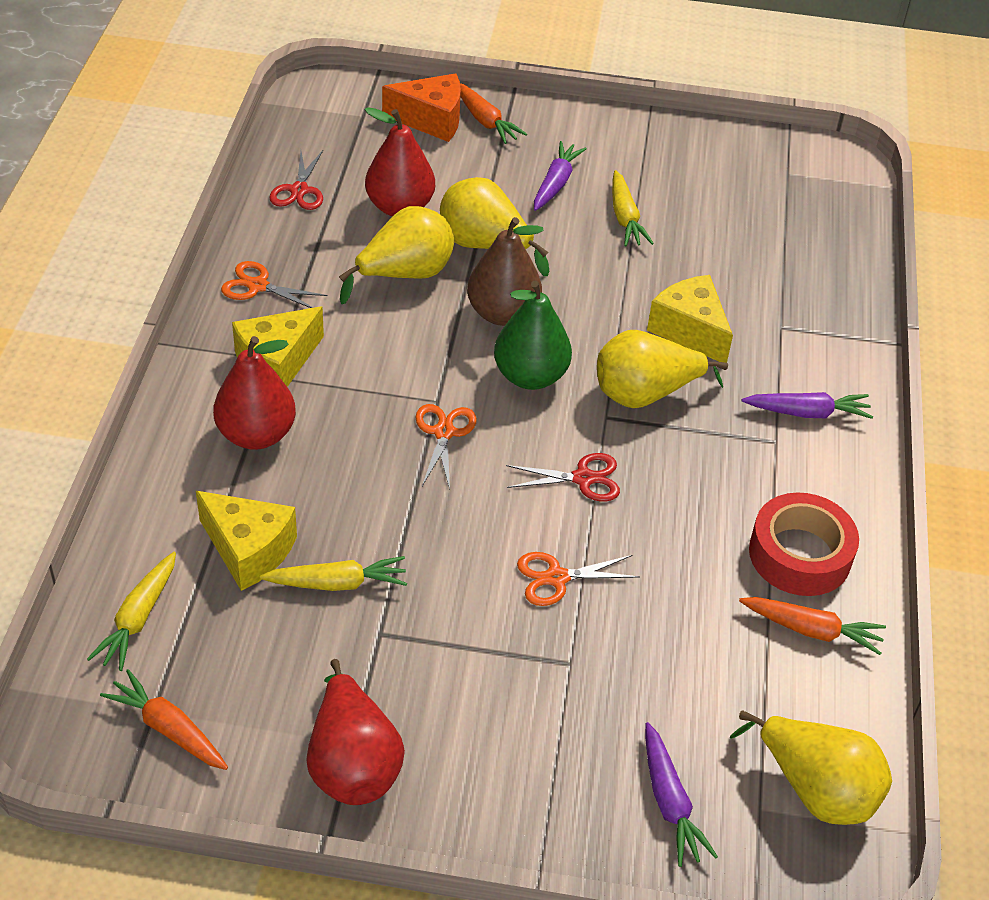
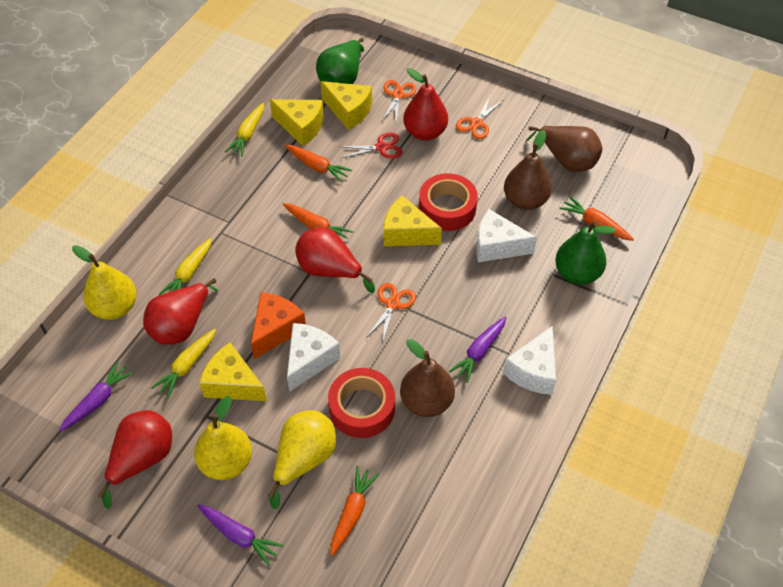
brown pear: 1 -> 3
green pear: 1 -> 2
orange carrot: 3 -> 4
red pear: 3 -> 4
red scissors: 2 -> 1
red tape: 1 -> 2
white cheese: 0 -> 3
yellow cheese: 3 -> 4
yellow pear: 4 -> 3

